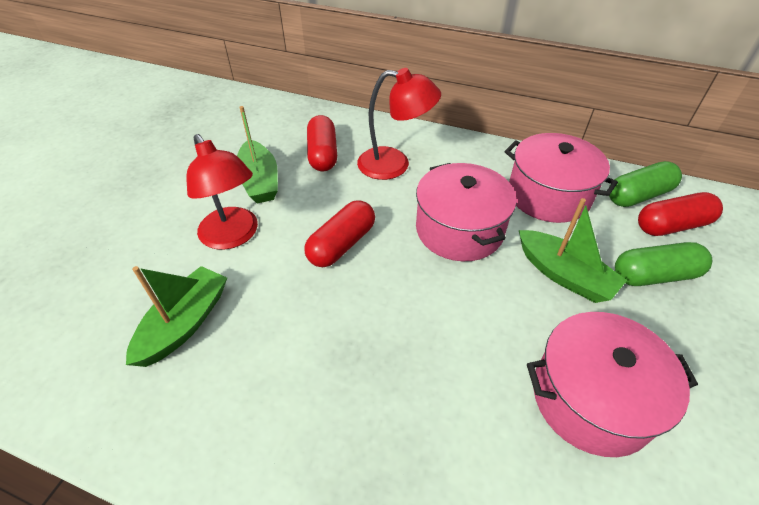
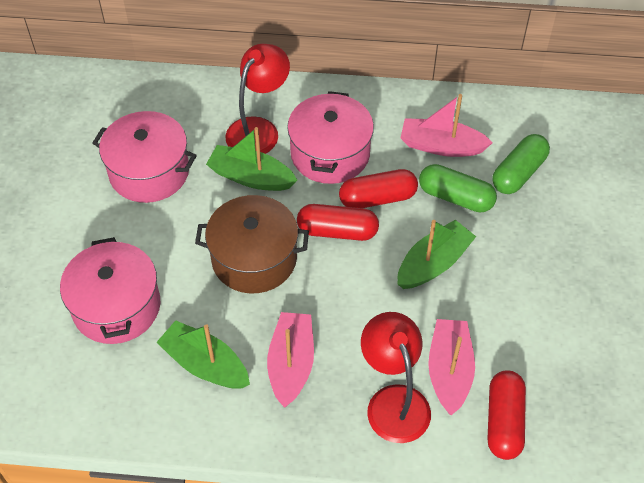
brown pot: 0 -> 1
pink boat: 0 -> 3

